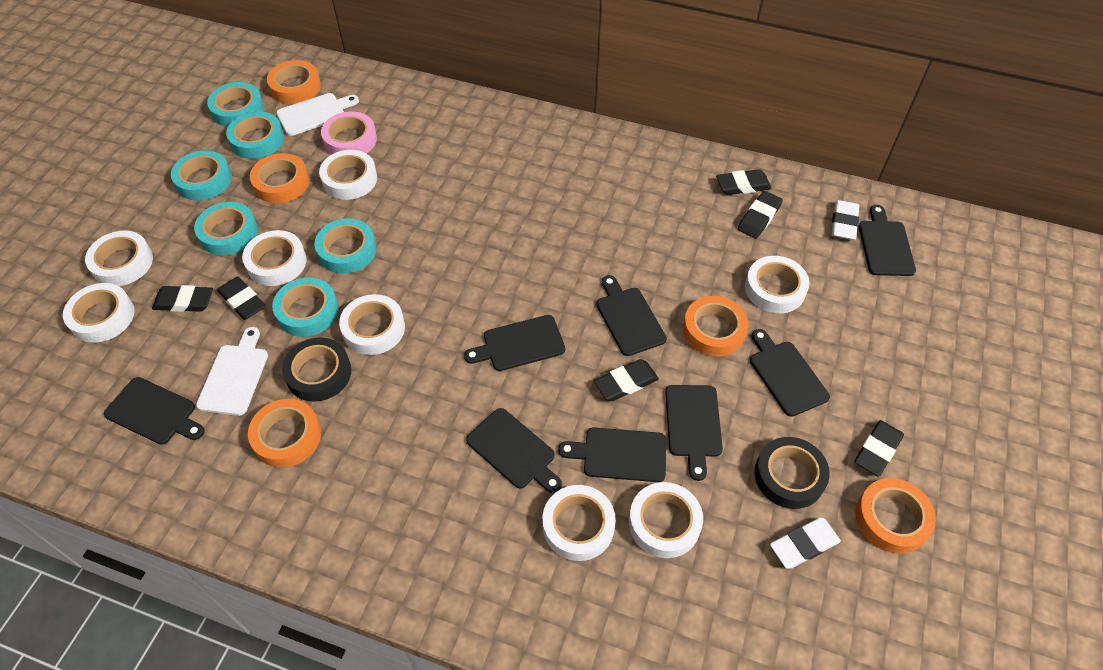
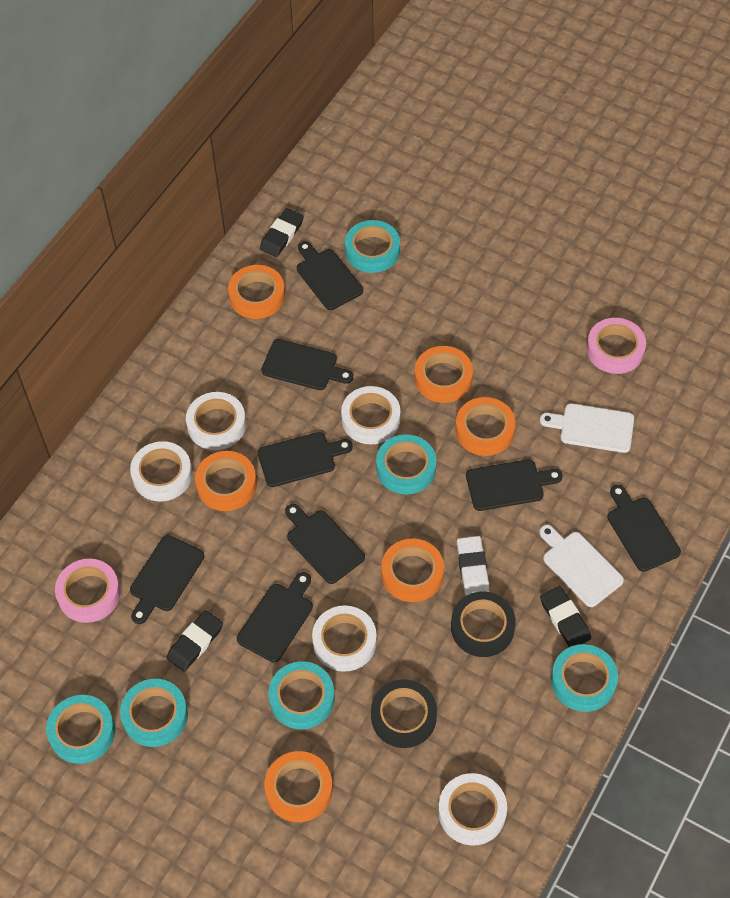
black eraser: 6 -> 3
orange tape: 5 -> 6
pink tape: 1 -> 2
white eraser: 2 -> 1
white tape: 8 -> 5

